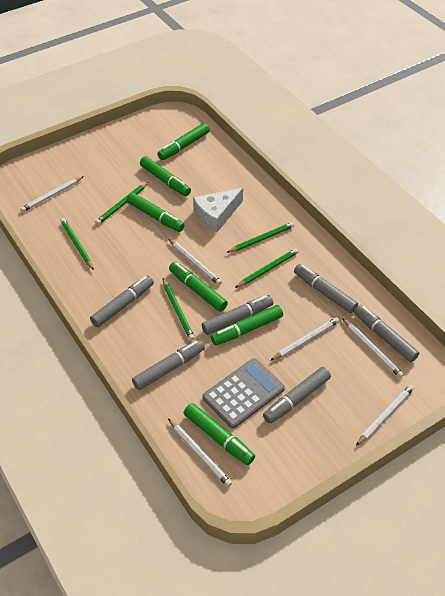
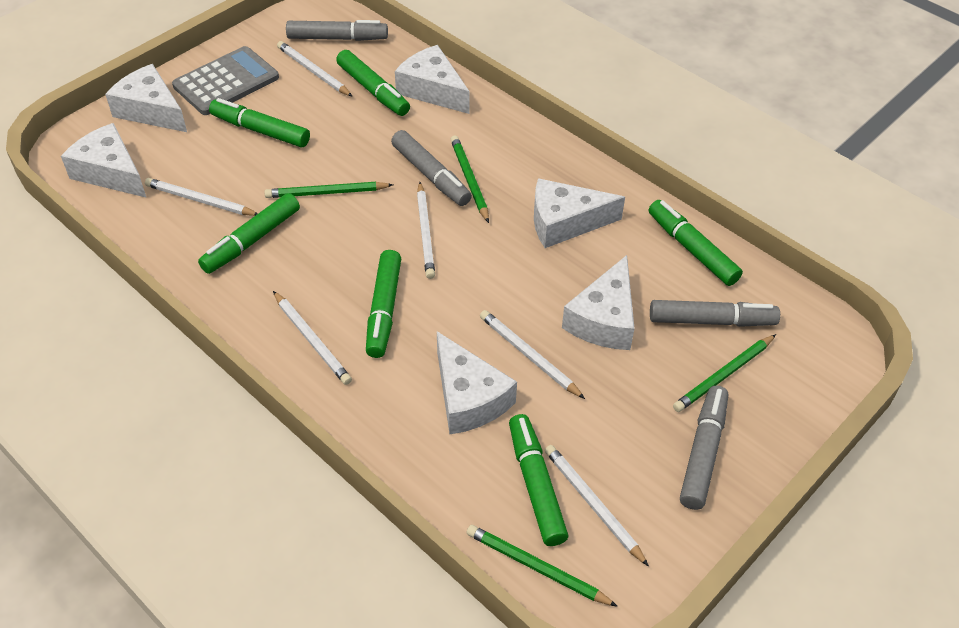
green pencil: 5 -> 4
grey marker: 6 -> 4
white cheese: 1 -> 6

